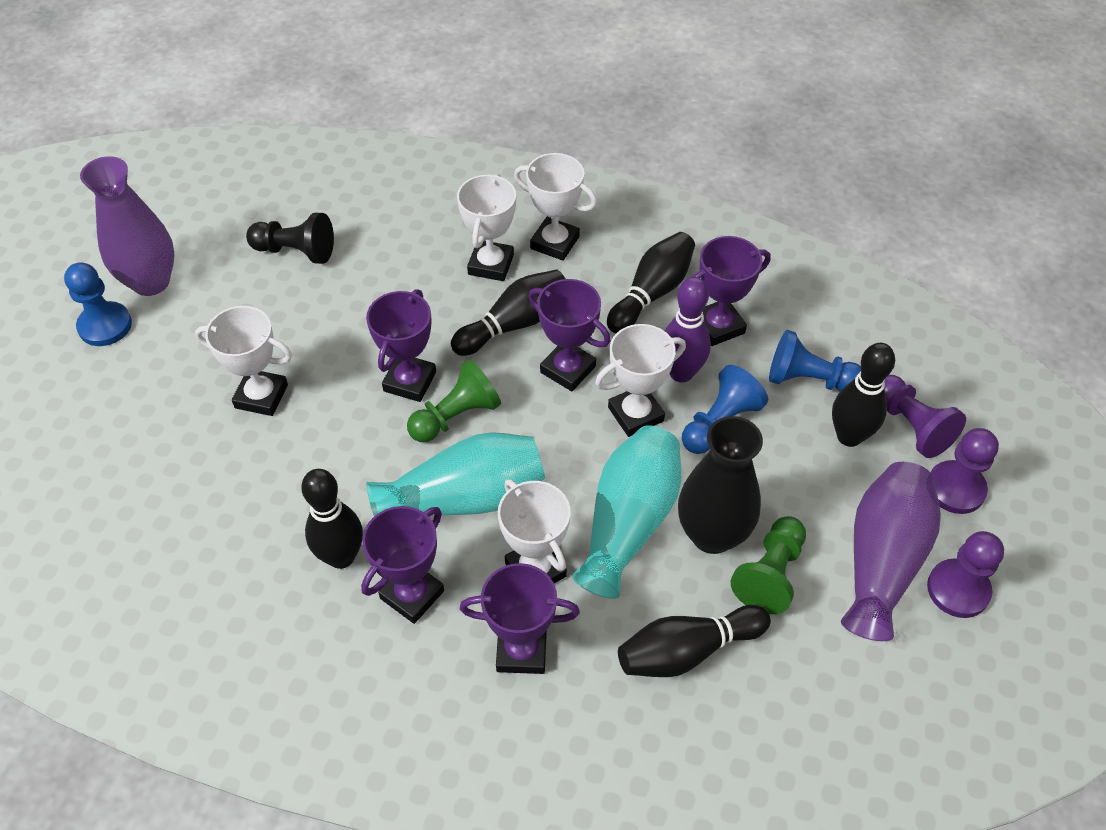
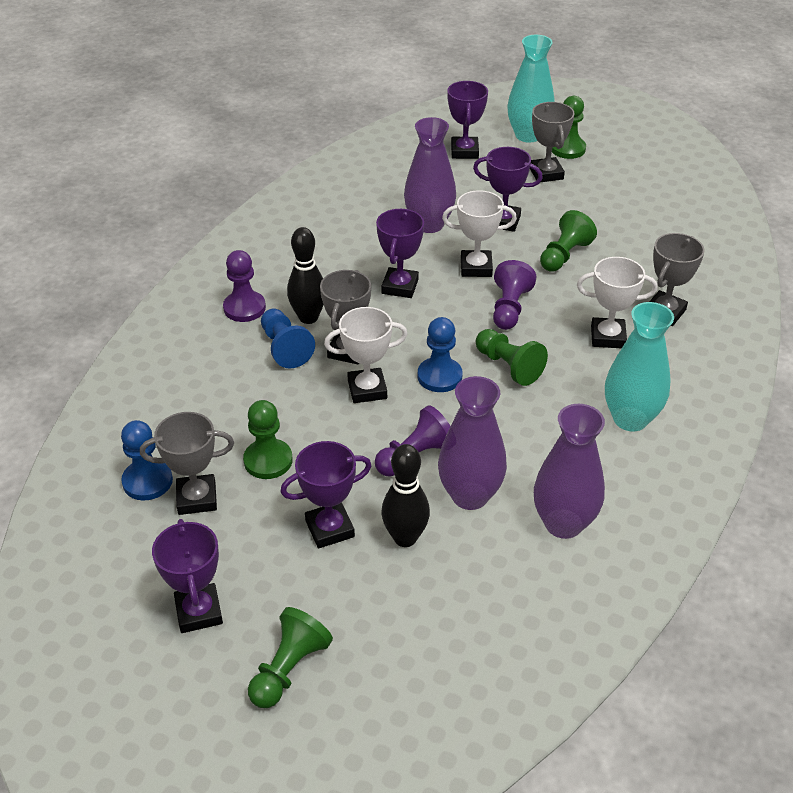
black bowling pin: 5 -> 2
black pawn: 1 -> 0
black vase: 1 -> 0
green pawn: 2 -> 5
grey trophy: 0 -> 4
purple bowling pin: 1 -> 0
purple vase: 2 -> 3
white trophy: 5 -> 3

